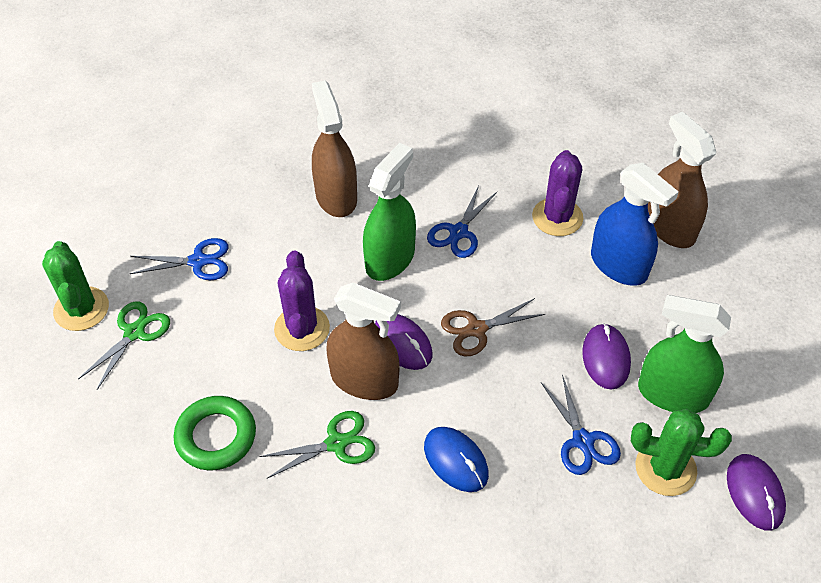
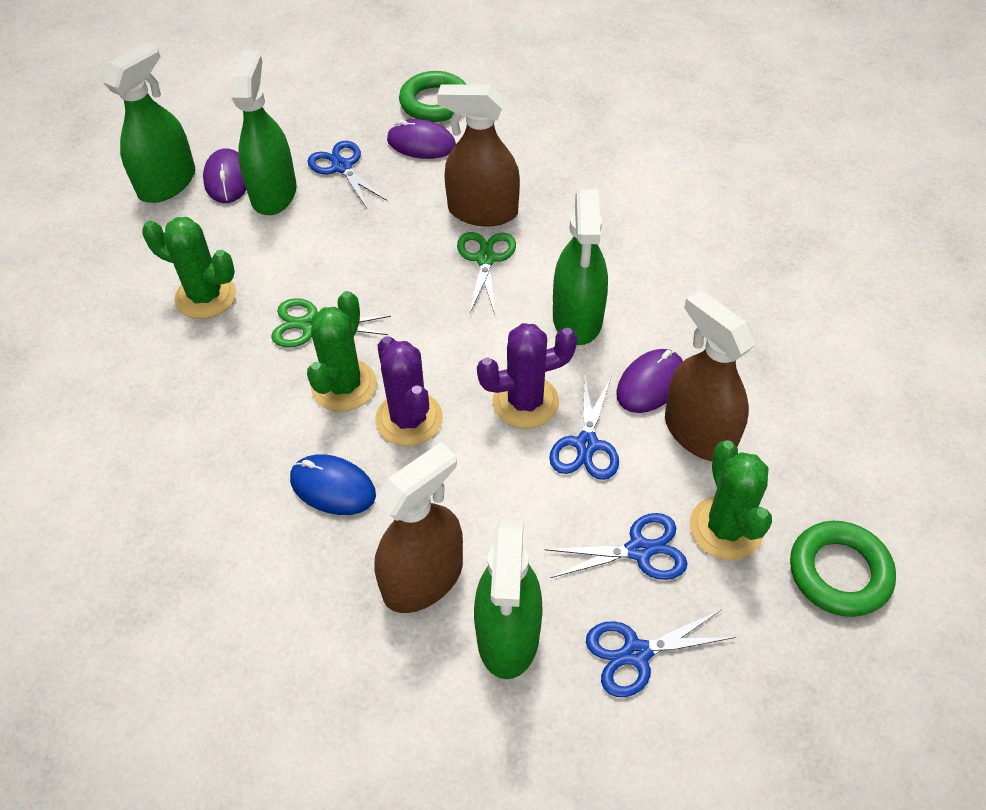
blue scissors: 3 -> 4
blue spray bottle: 1 -> 0
brown scissors: 1 -> 0
green cactus: 2 -> 3
green ring: 1 -> 2
green spray bottle: 2 -> 4

